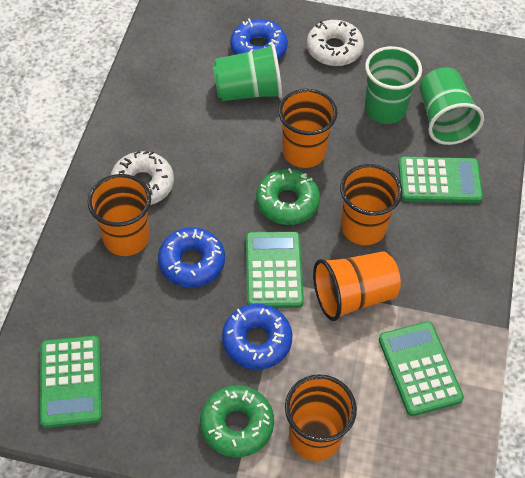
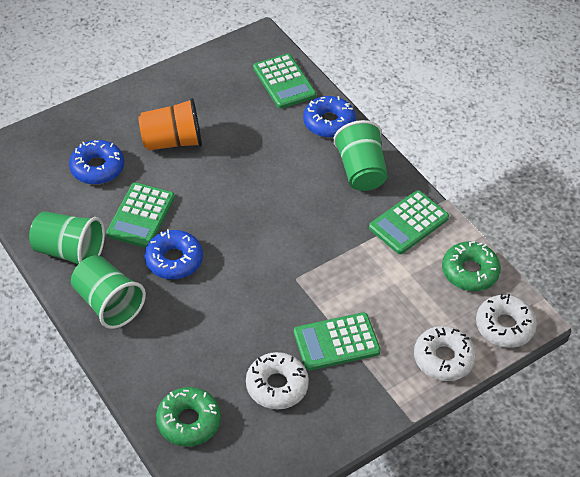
orange cup: 5 -> 1
white donut: 2 -> 3

